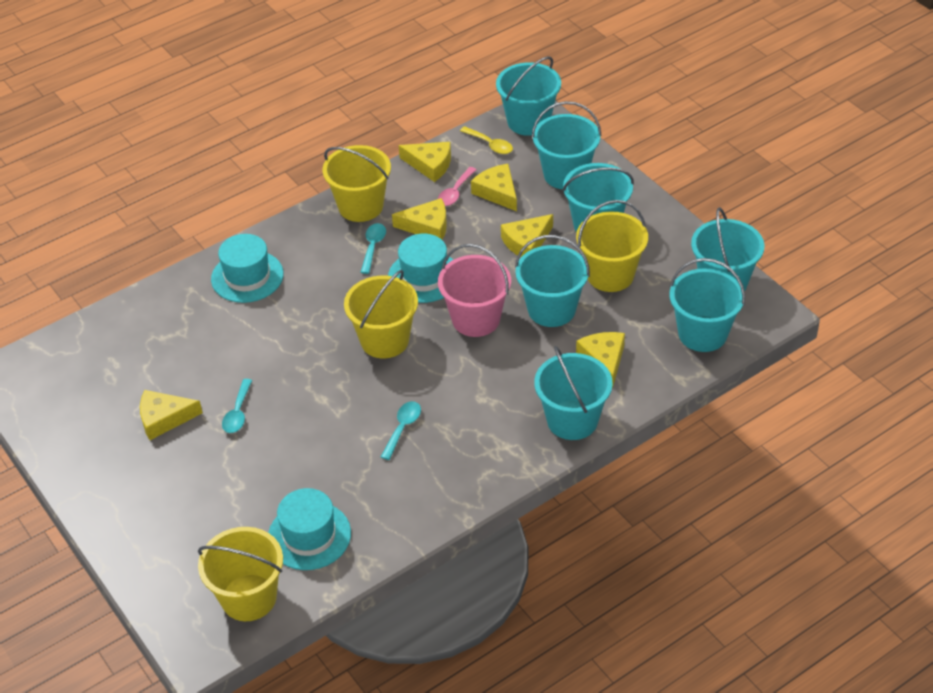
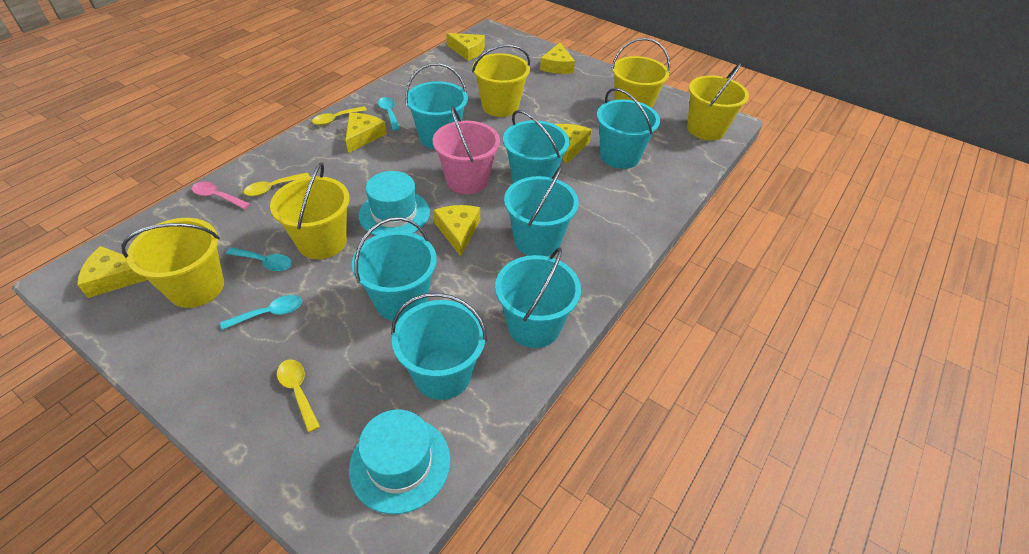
turquoise hat: 3 -> 2
yellow bucket: 4 -> 5
yellow spoon: 1 -> 3

